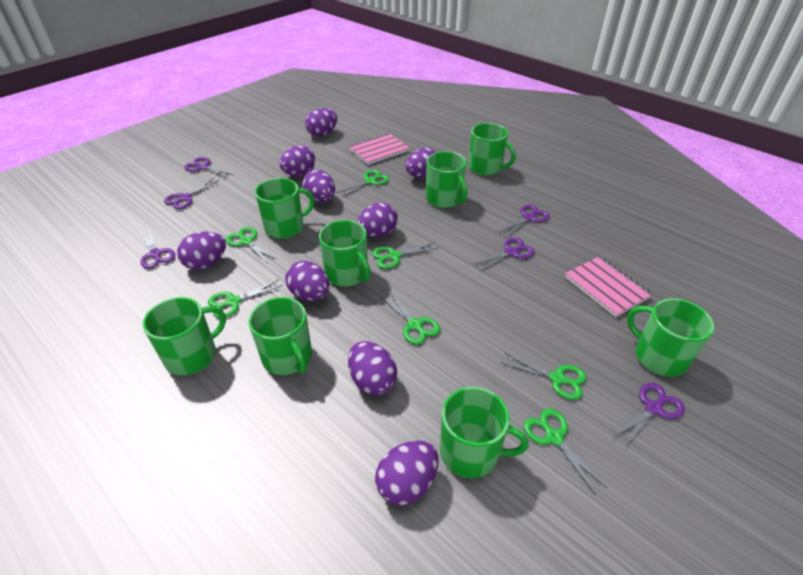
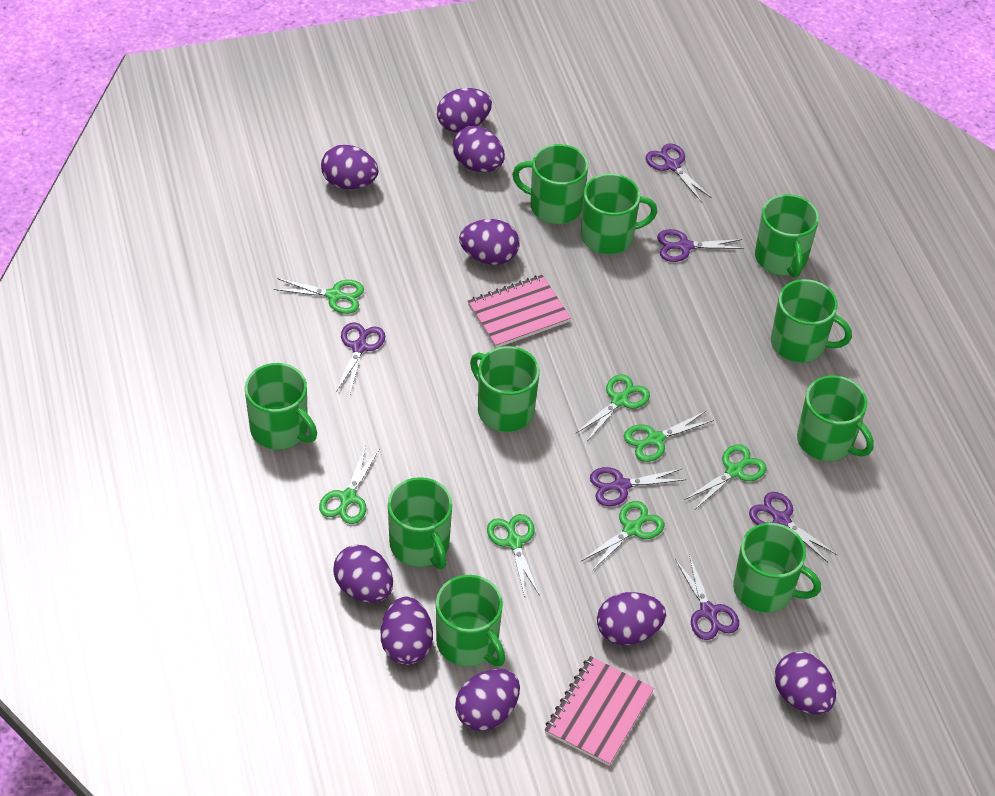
green mug: 8 -> 10

